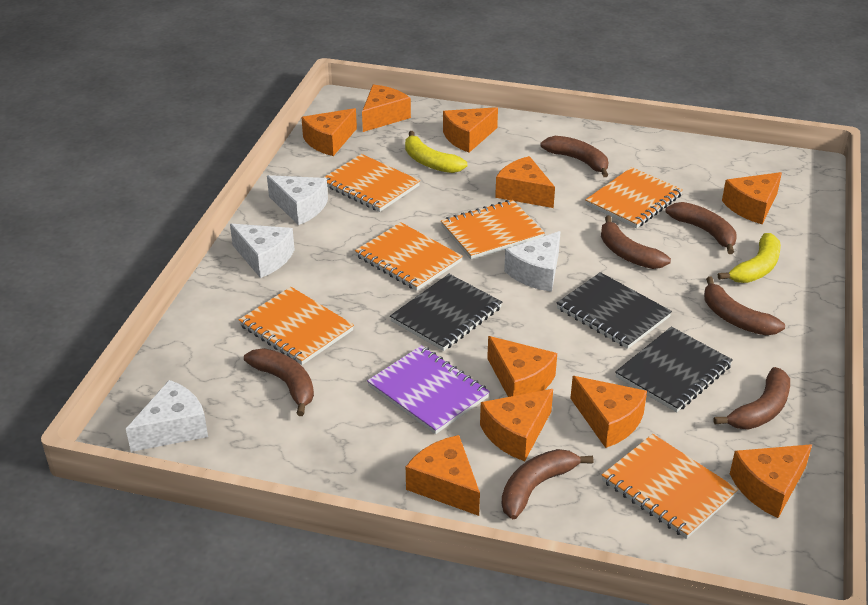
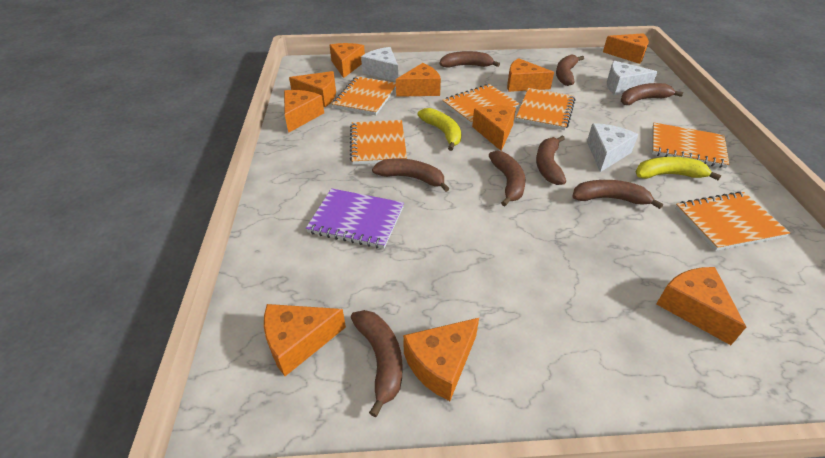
black notebook: 3 -> 0
brown banana: 7 -> 8
white cheese: 4 -> 3

